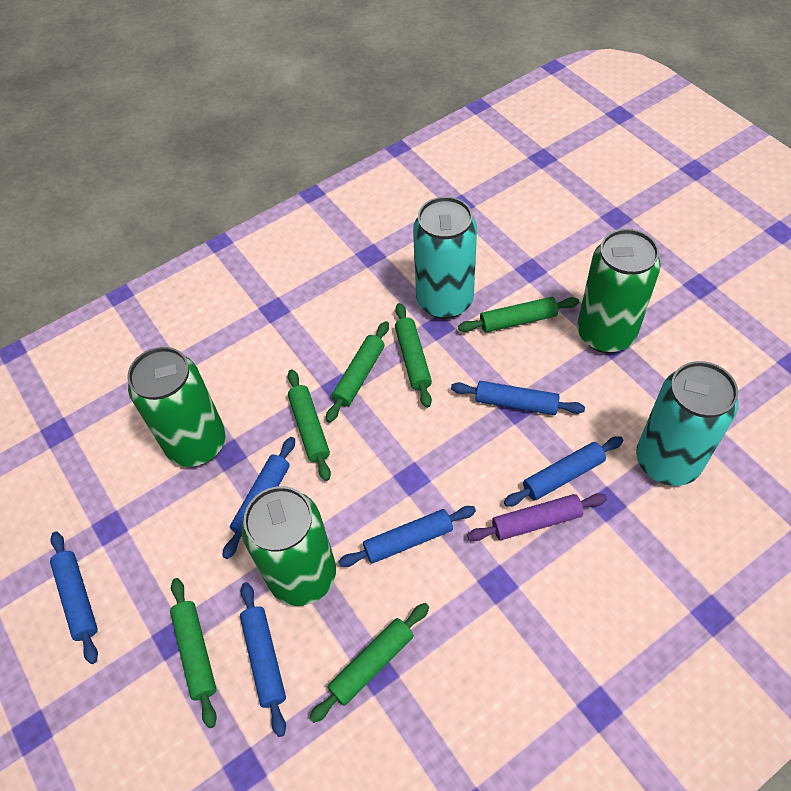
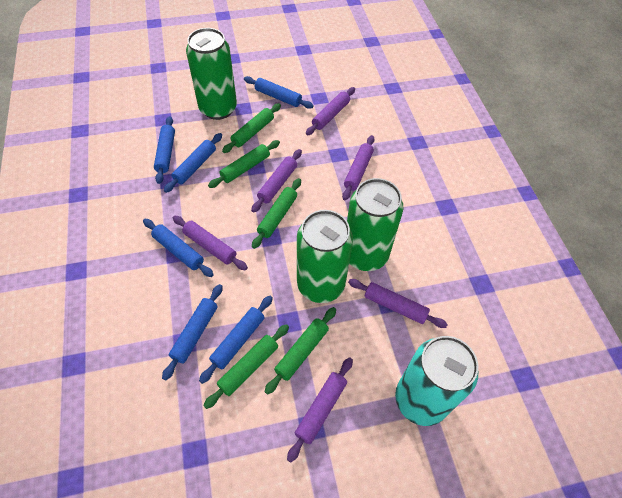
green rolling pin: 6 -> 5
purple rolling pin: 1 -> 6
turquoise can: 2 -> 1

